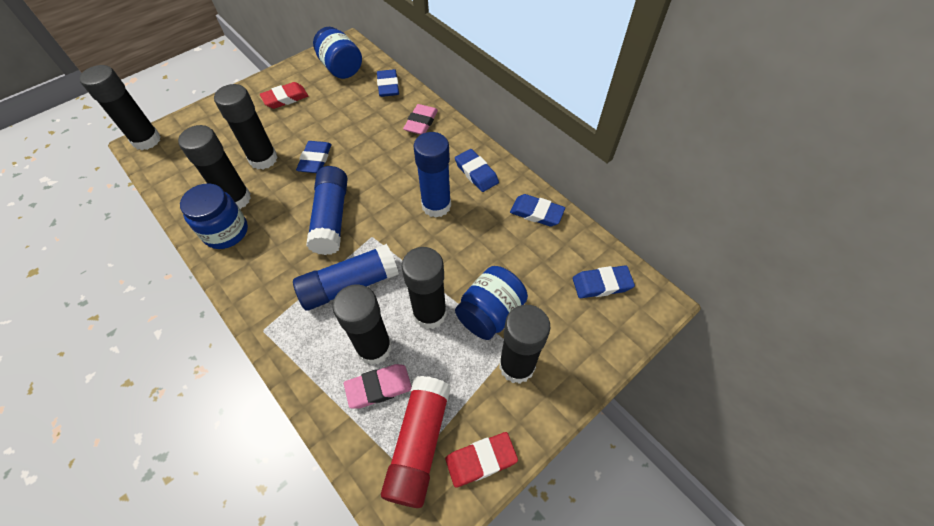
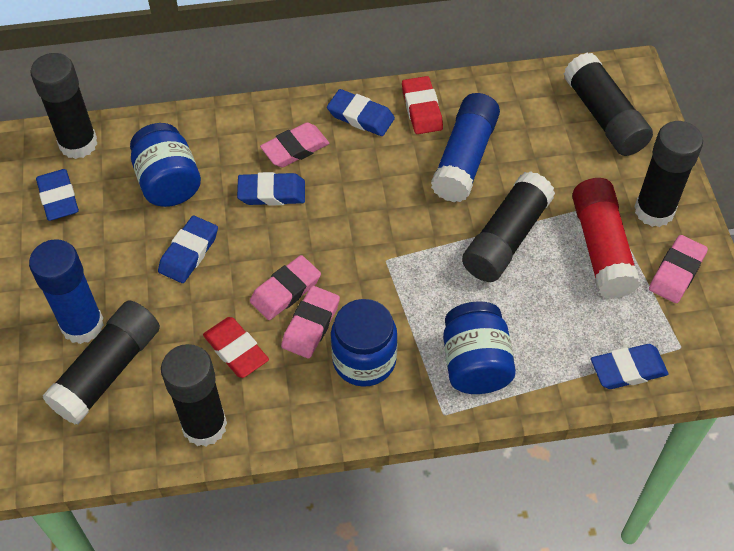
blue glue stick: 3 -> 2
pink eraser: 2 -> 4

